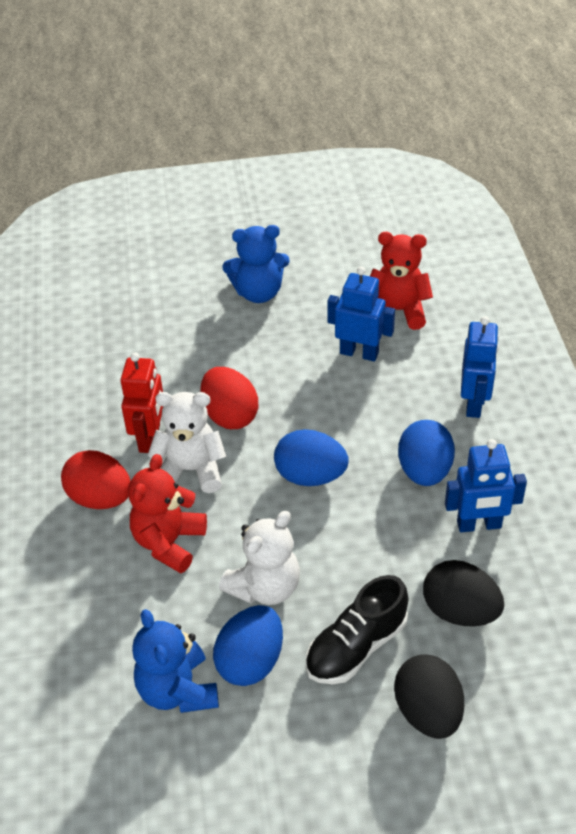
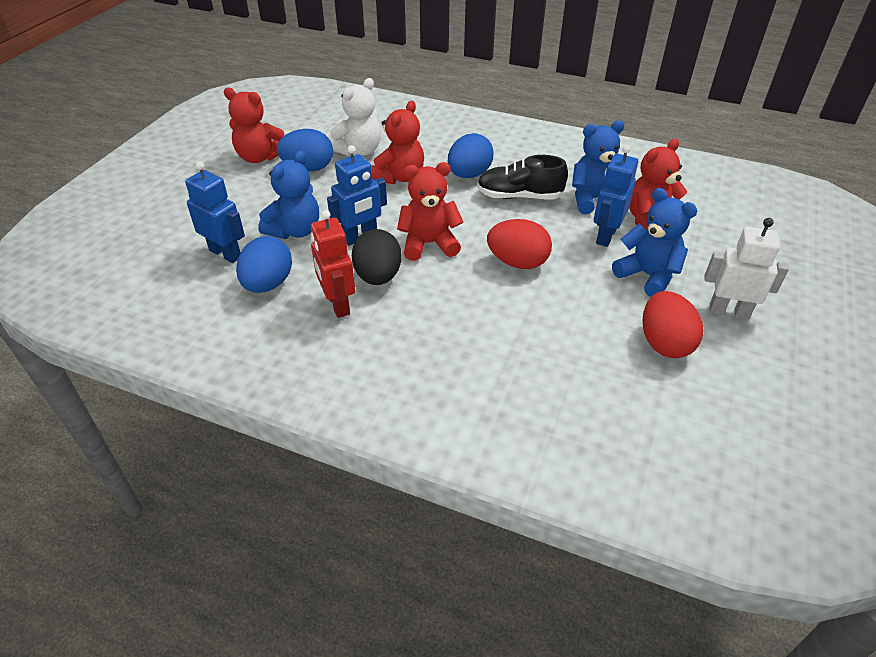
black egg: 2 -> 1
blue teddy bear: 2 -> 3
red teddy bear: 2 -> 4
white robot: 0 -> 1
white teddy bear: 2 -> 1

